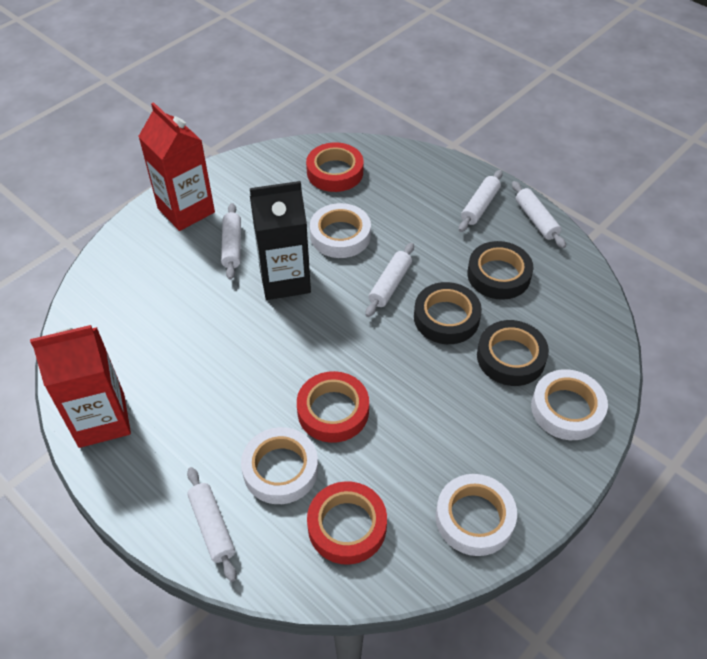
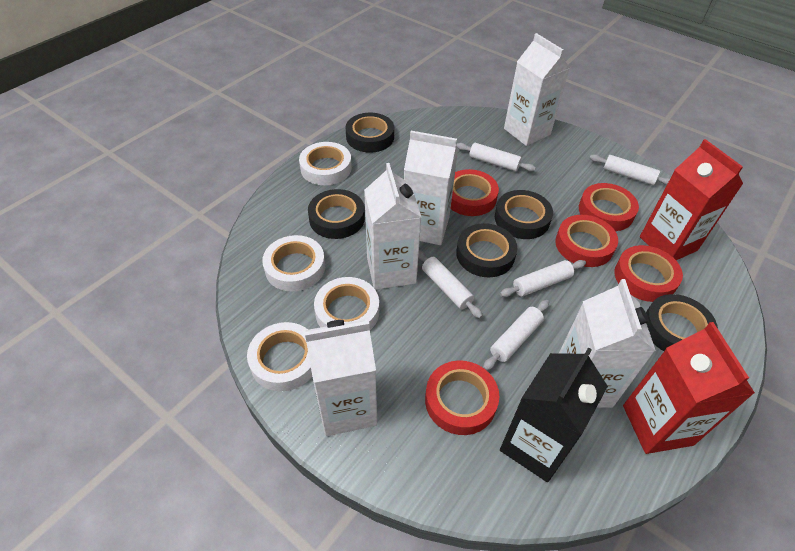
black tape: 3 -> 5
red tape: 3 -> 5
white carton: 0 -> 5

